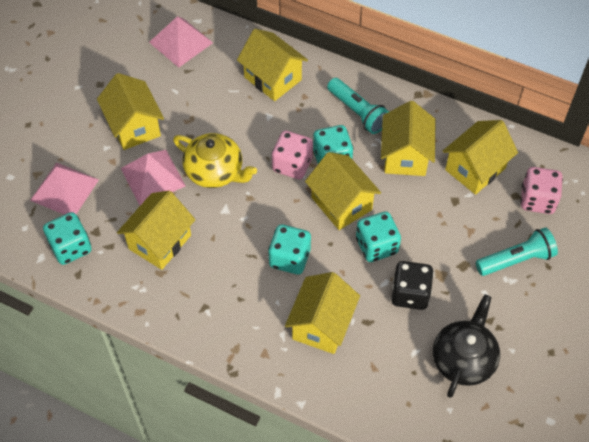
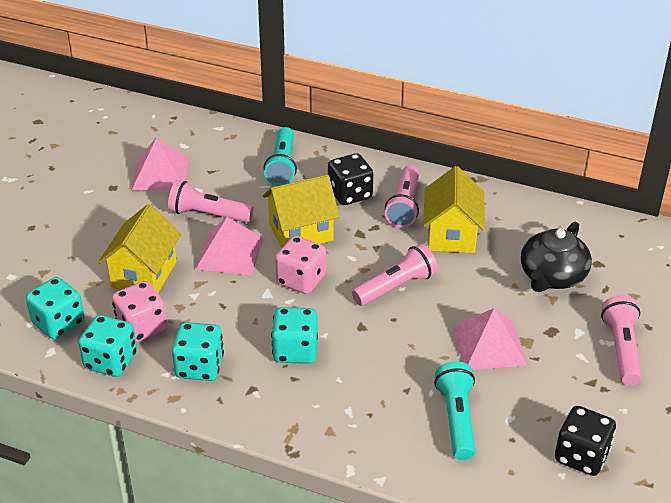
black dice: 1 -> 2
pink flashlight: 0 -> 4
yellow house: 7 -> 3
yellow teapot: 1 -> 0

